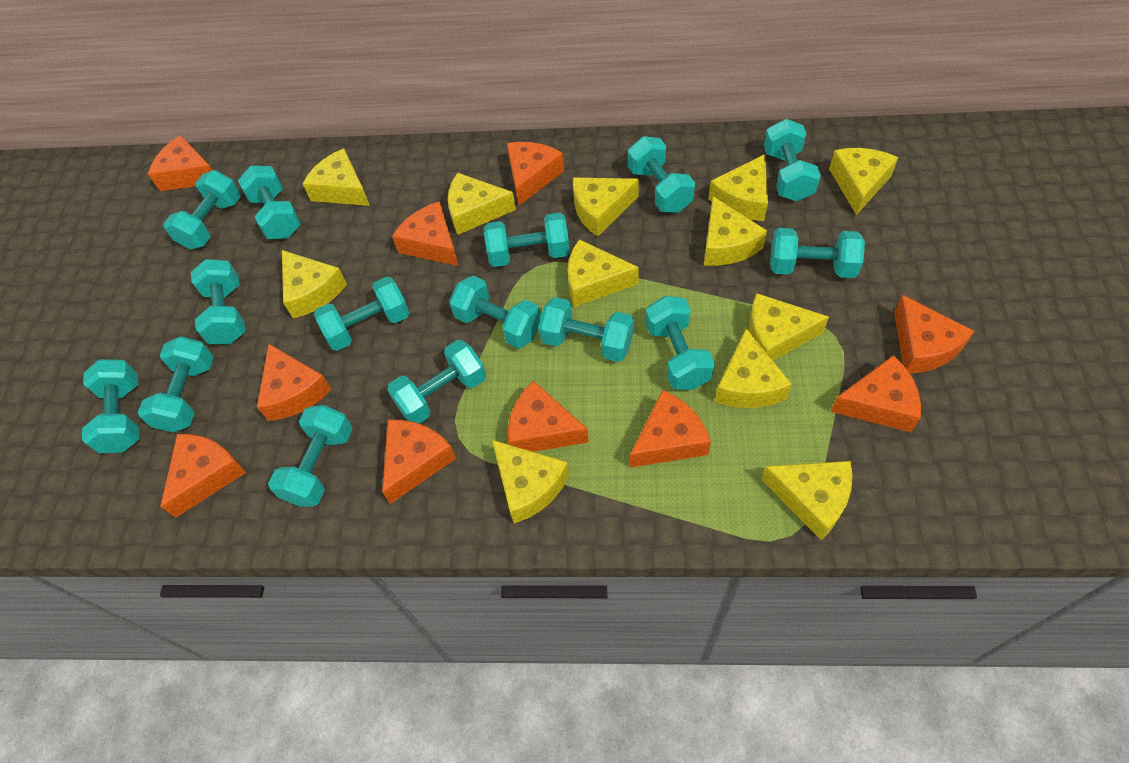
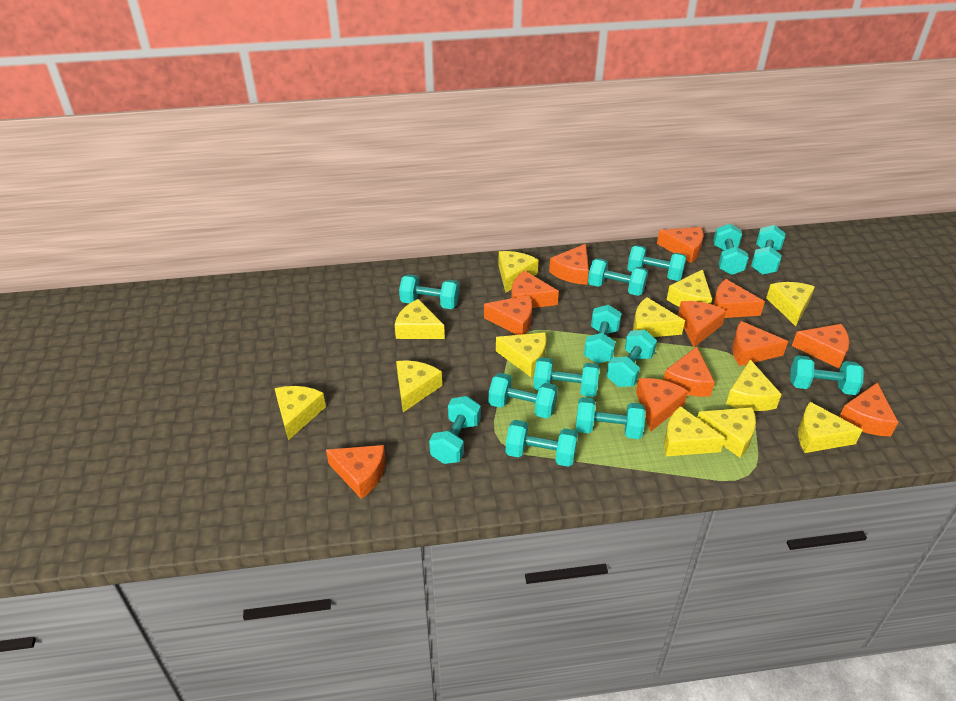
orange cheese: 10 -> 12
turquoise dumbbell: 15 -> 13

